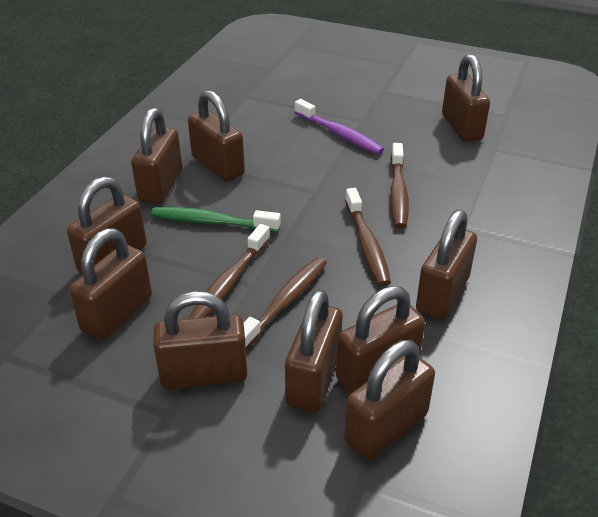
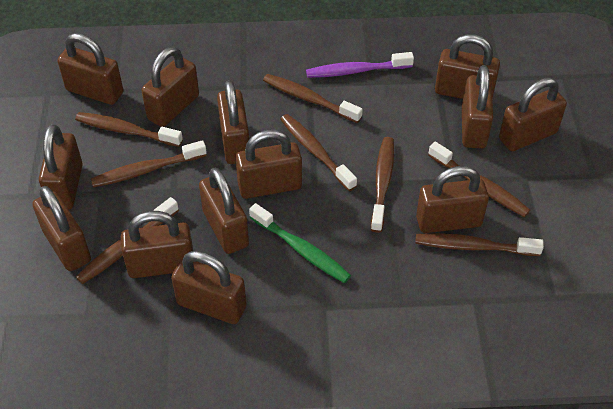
brown padlock: 10 -> 13
brown toothbrush: 4 -> 8

